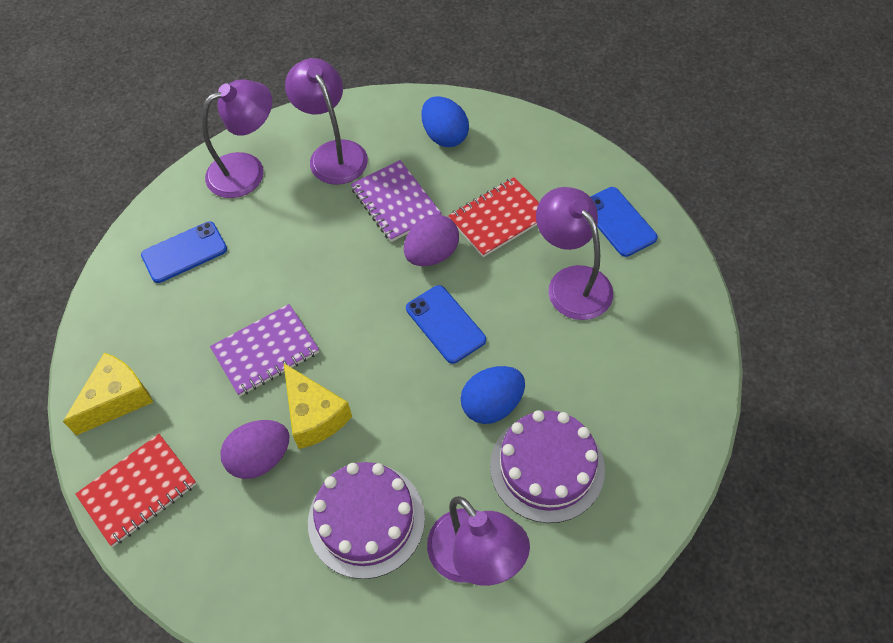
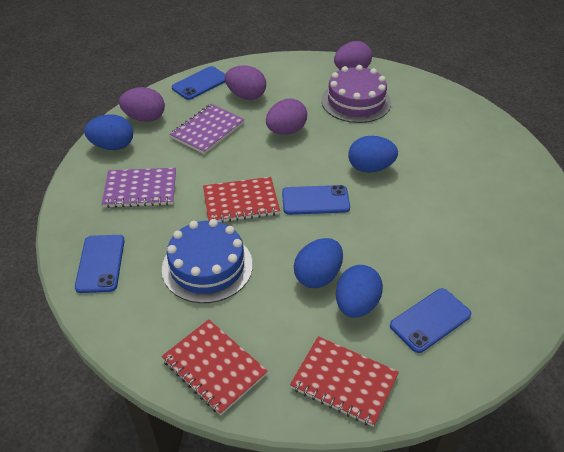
blue cake: 0 -> 1
blue egg: 2 -> 4
blue phone: 3 -> 4
purple cake: 2 -> 1
purple egg: 2 -> 4
purple lamp: 4 -> 0
red notebook: 2 -> 3
yellow cheese: 2 -> 0

